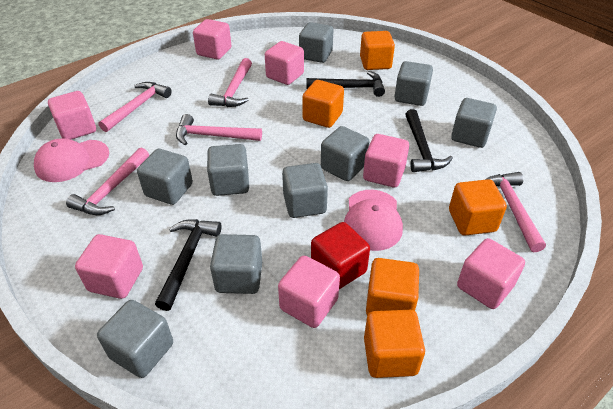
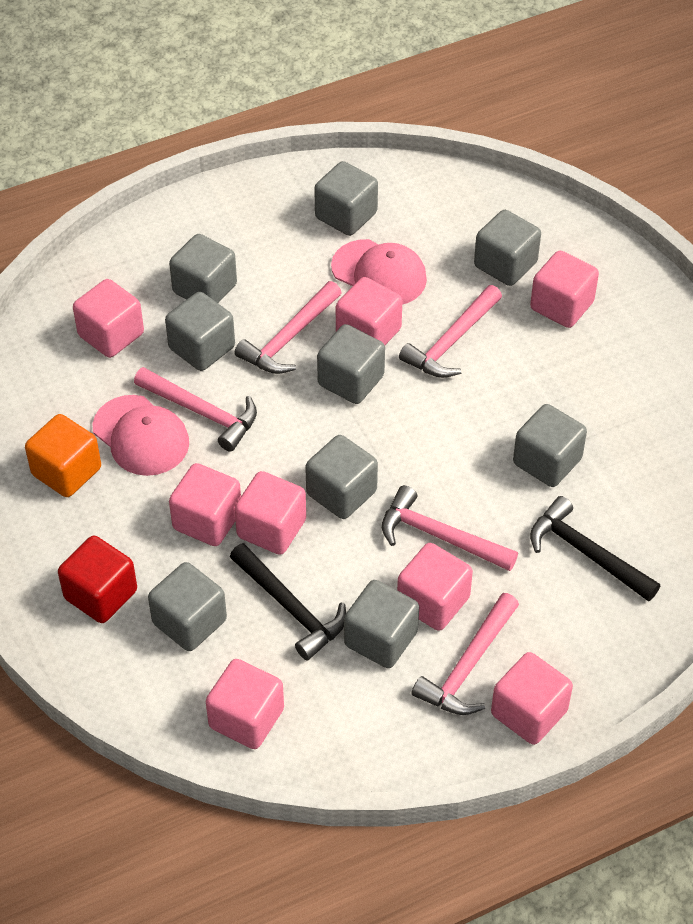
black hammer: 3 -> 2
orange cube: 5 -> 1
pink cube: 7 -> 8

